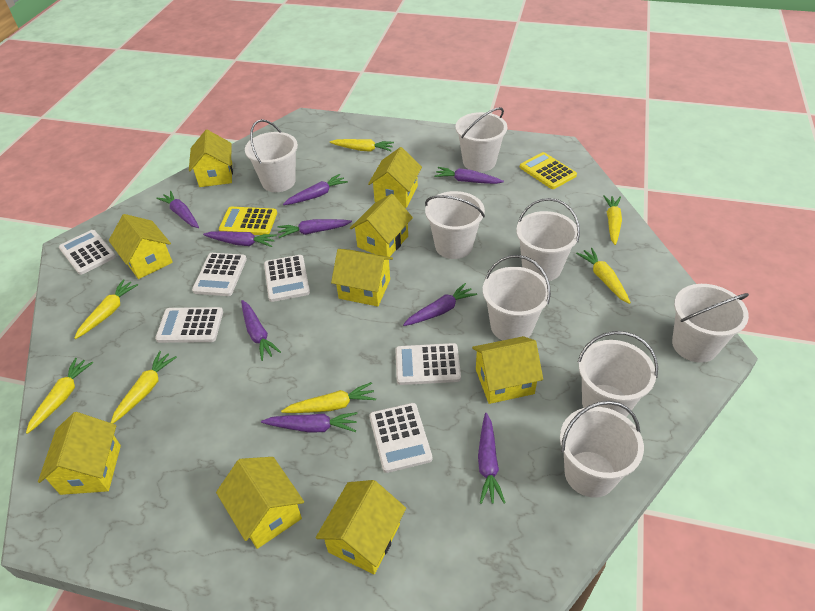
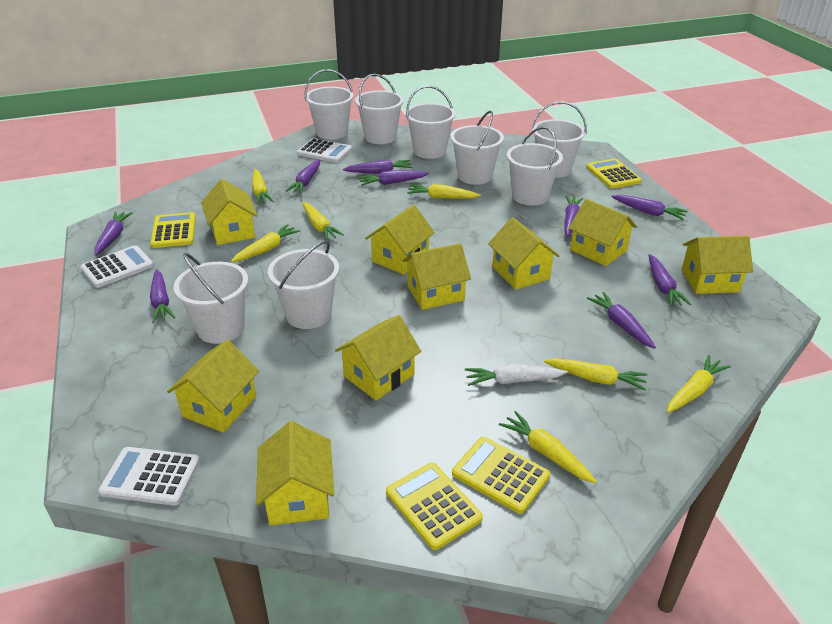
white calculator: 6 -> 3
white carrot: 0 -> 1
yellow calculator: 2 -> 4

